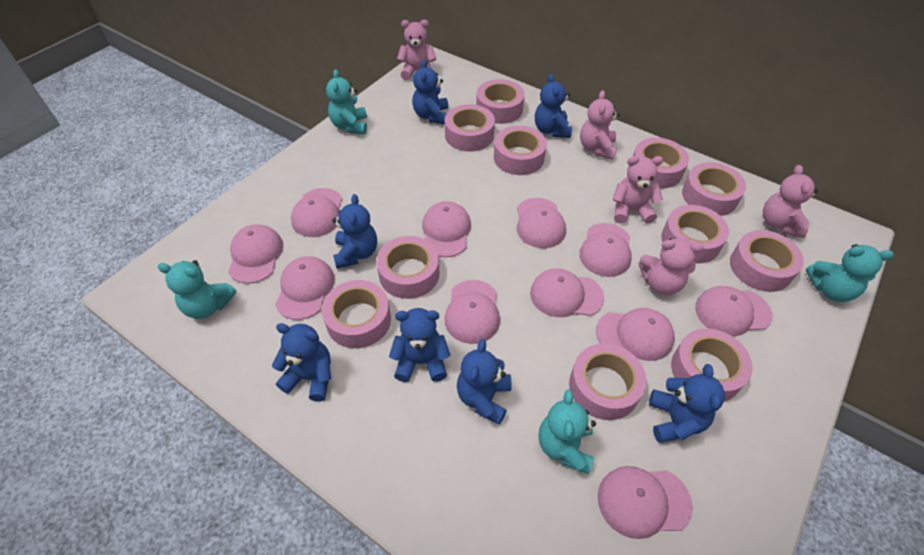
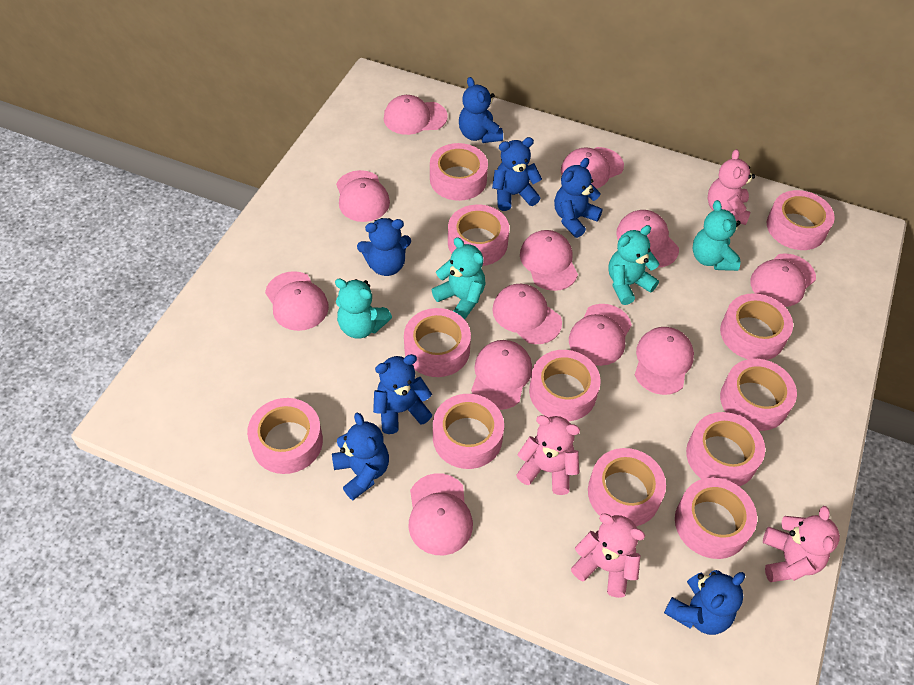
pink cap: 11 -> 12
pink tape: 11 -> 12
pink teddy bear: 5 -> 4

